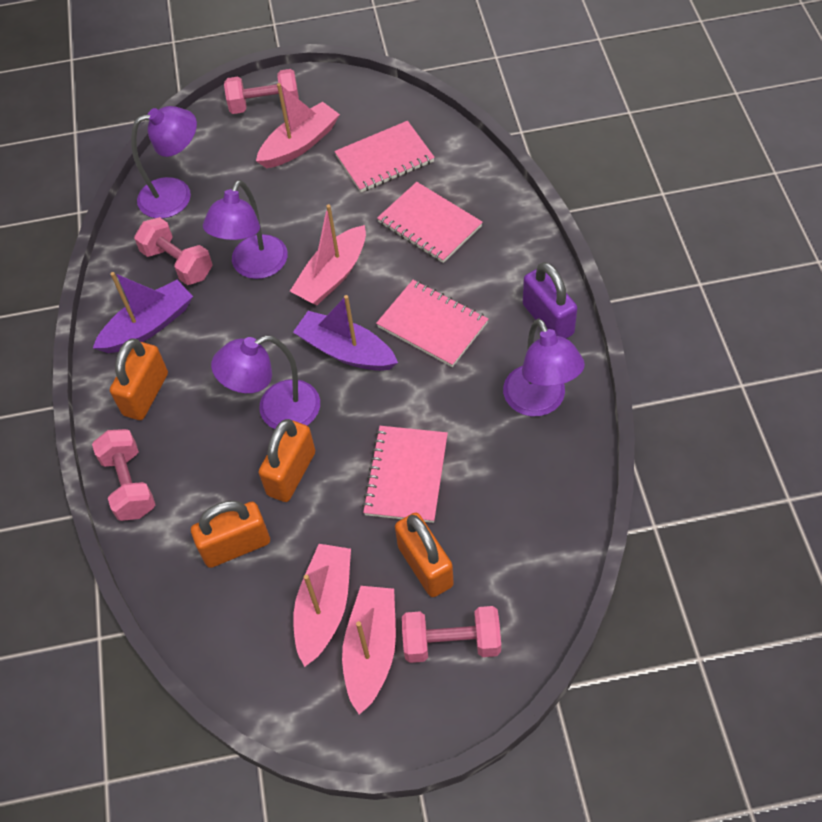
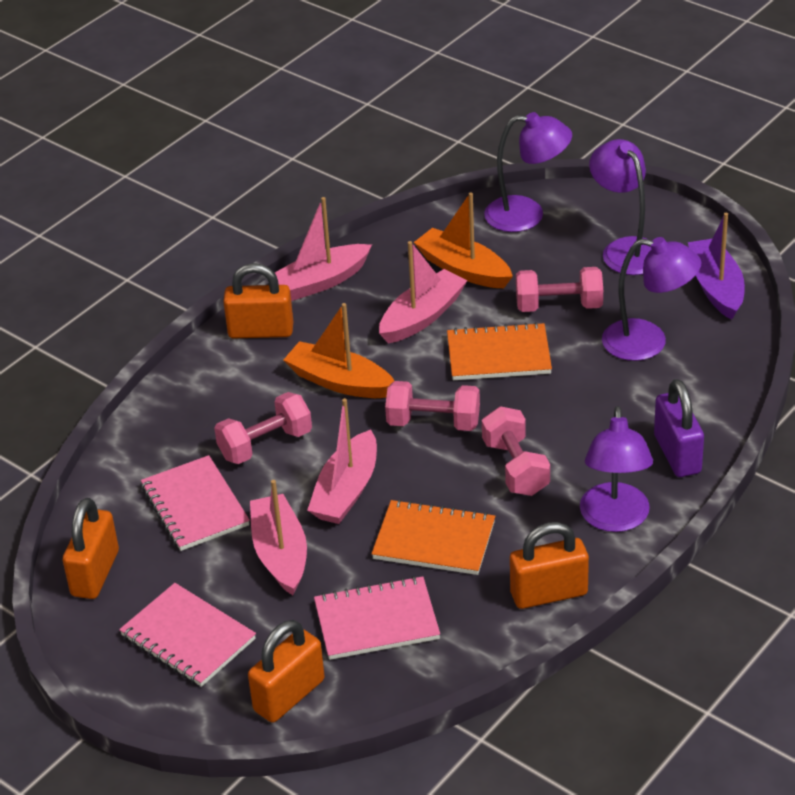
orange boat: 0 -> 2
orange notebook: 0 -> 2
pink notebook: 4 -> 3
purple boat: 2 -> 1

